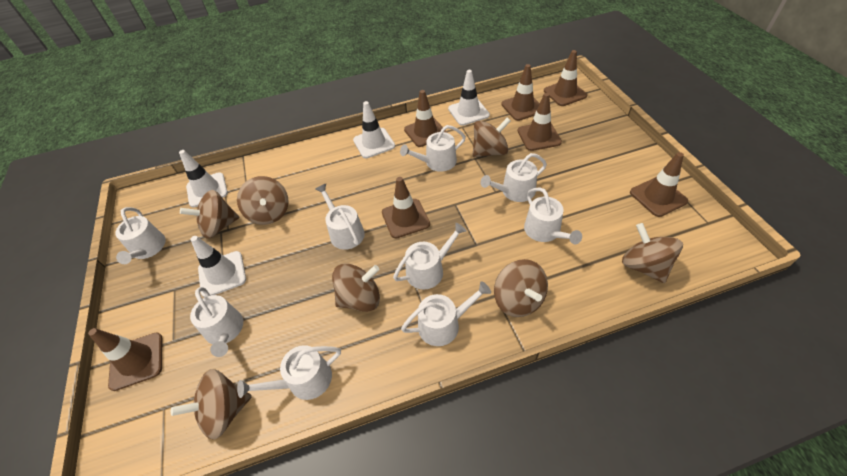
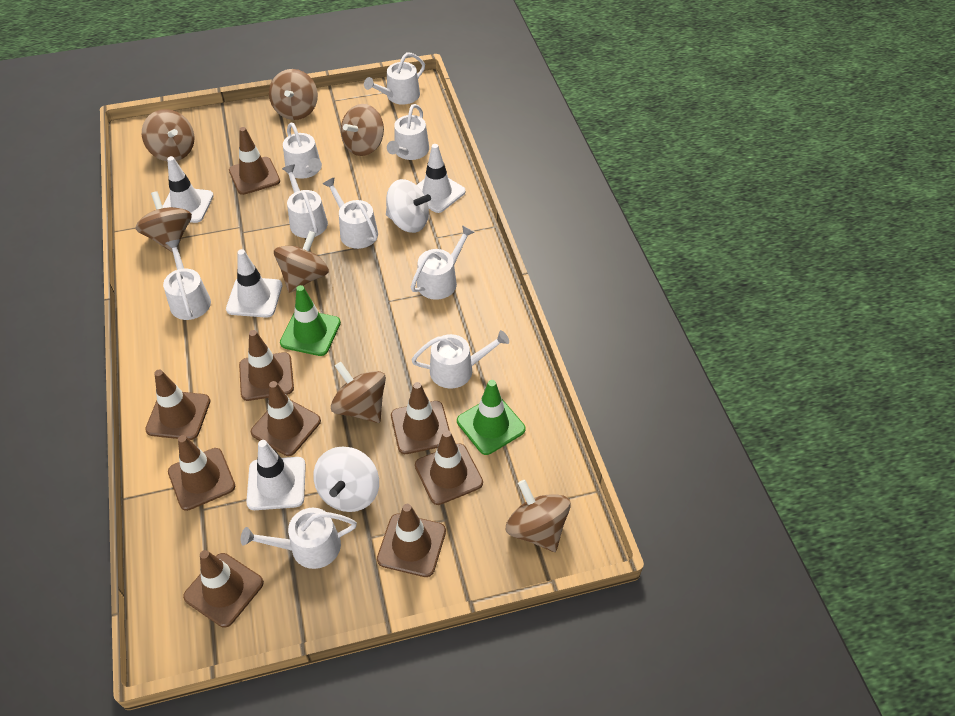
brown traffic cone: 7 -> 9
green traffic cone: 0 -> 2
white spinning top: 0 -> 2

